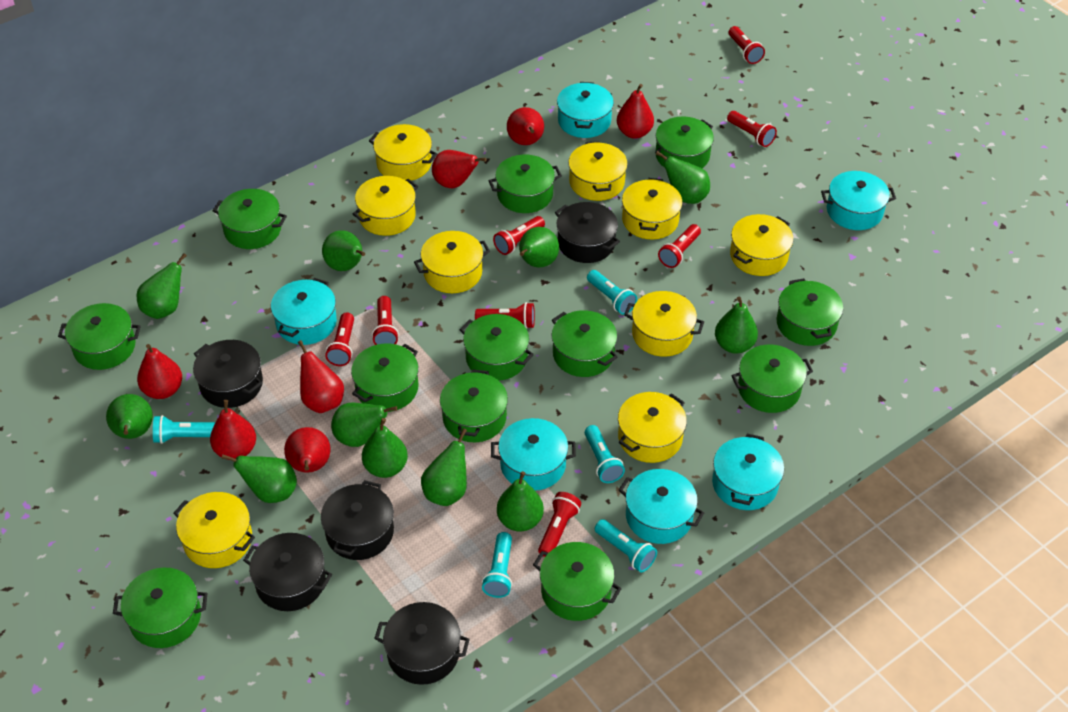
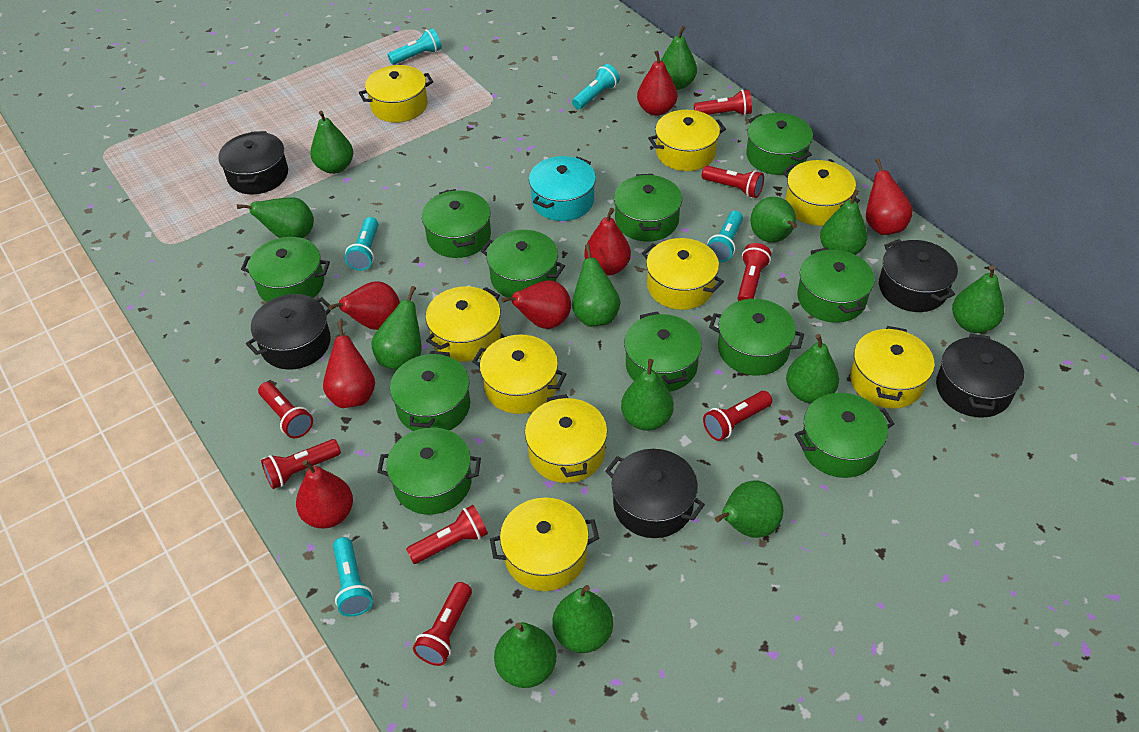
green pear: 11 -> 13
green pot: 12 -> 11
turquoise pot: 6 -> 1

